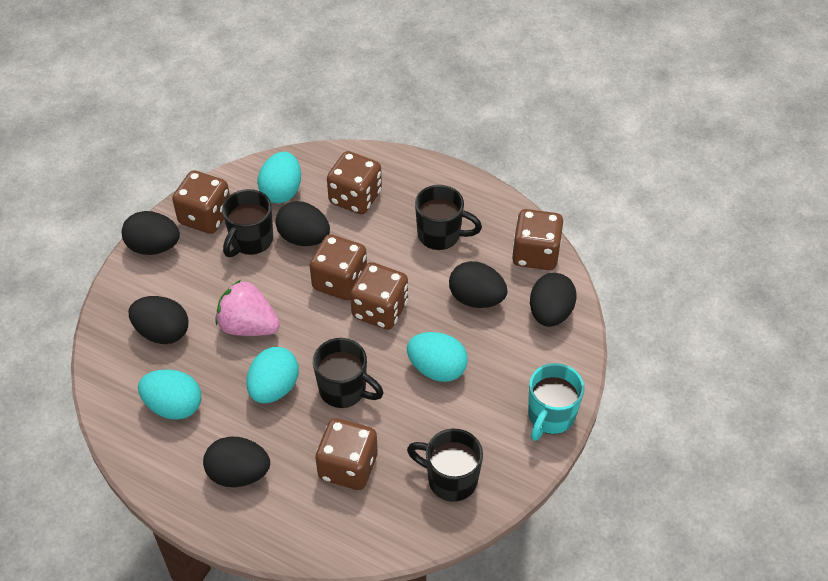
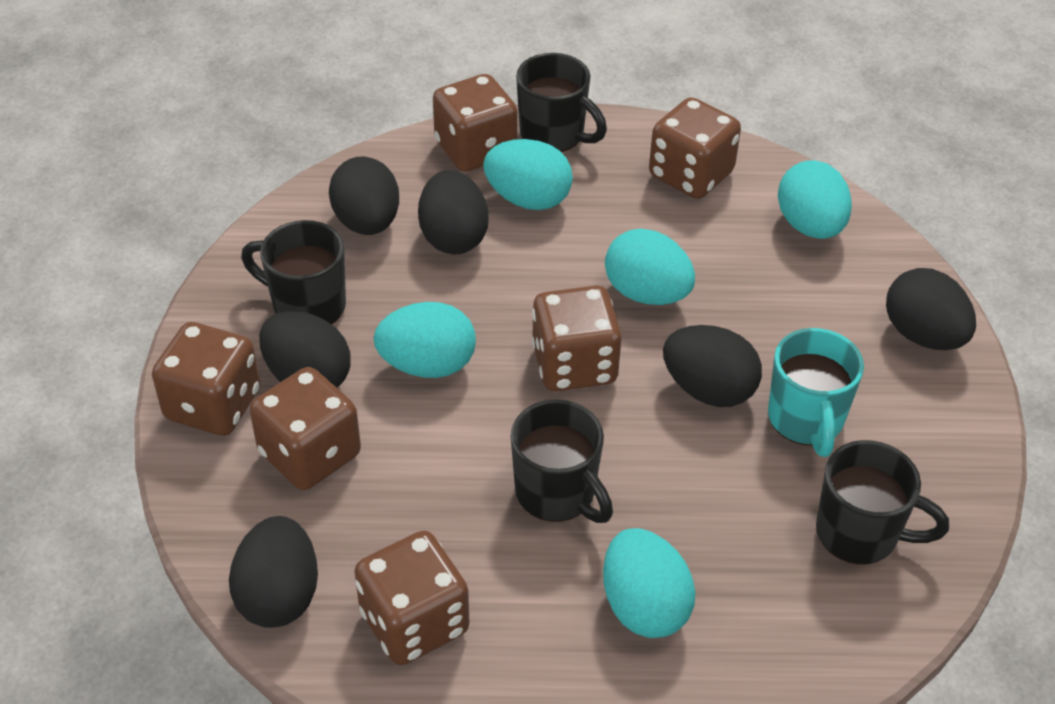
pink strawberry: 1 -> 0
turquoise egg: 4 -> 5

